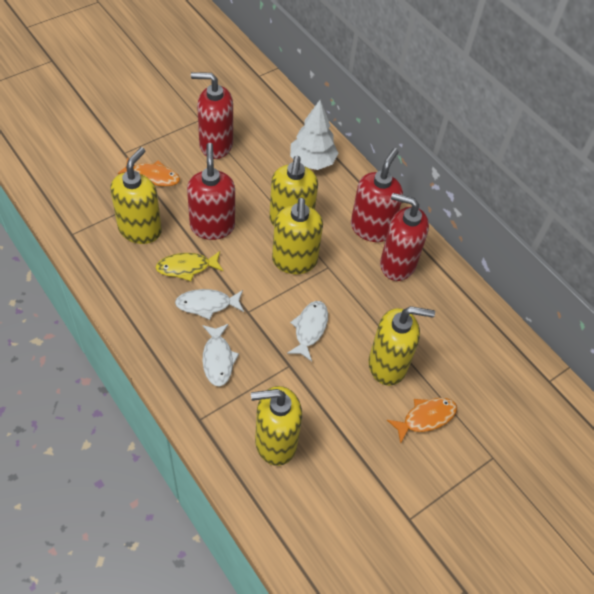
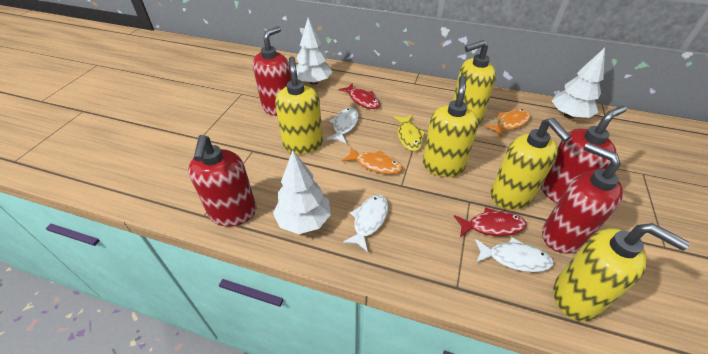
red fish: 0 -> 2
white tree: 1 -> 3

